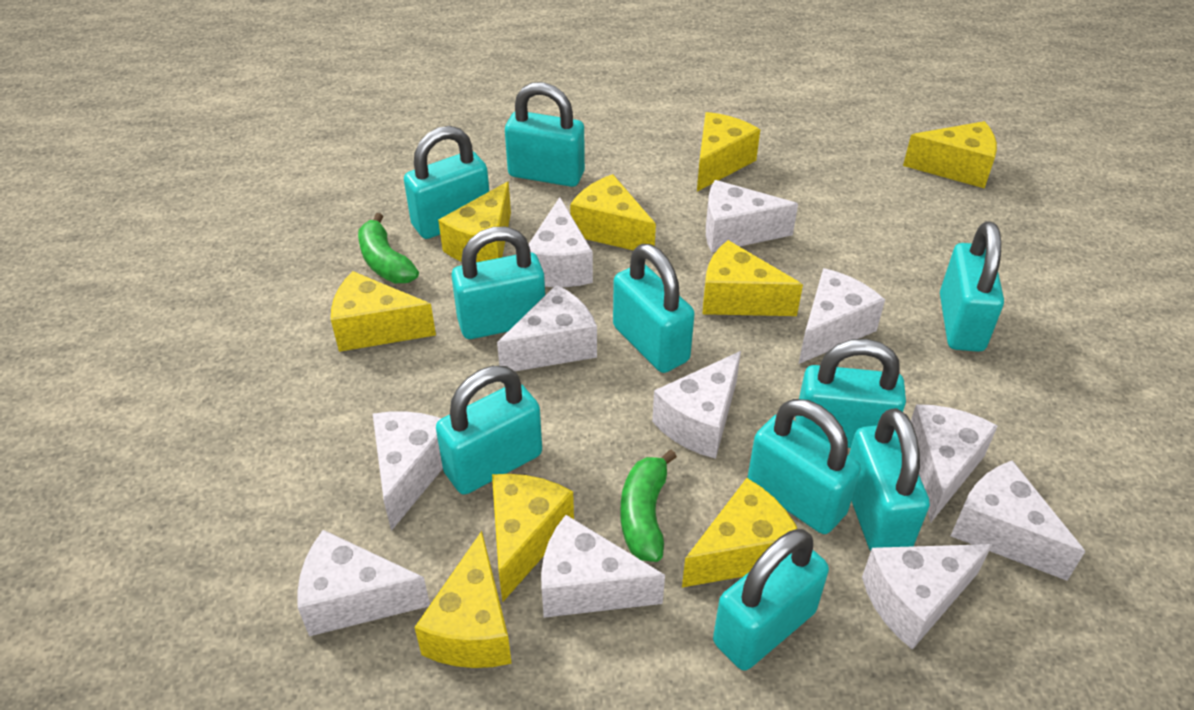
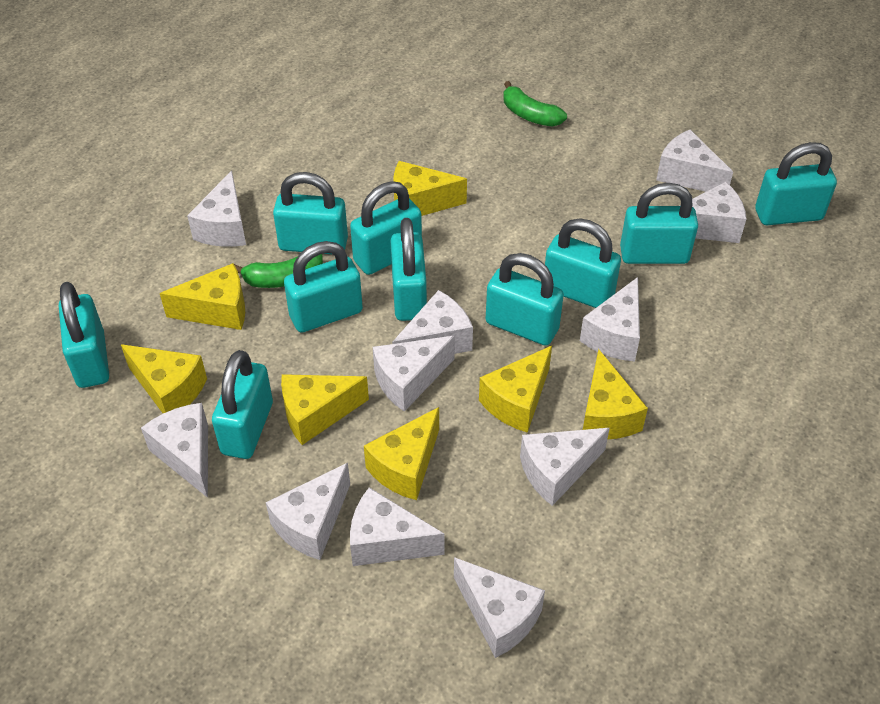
yellow cheese: 9 -> 7

